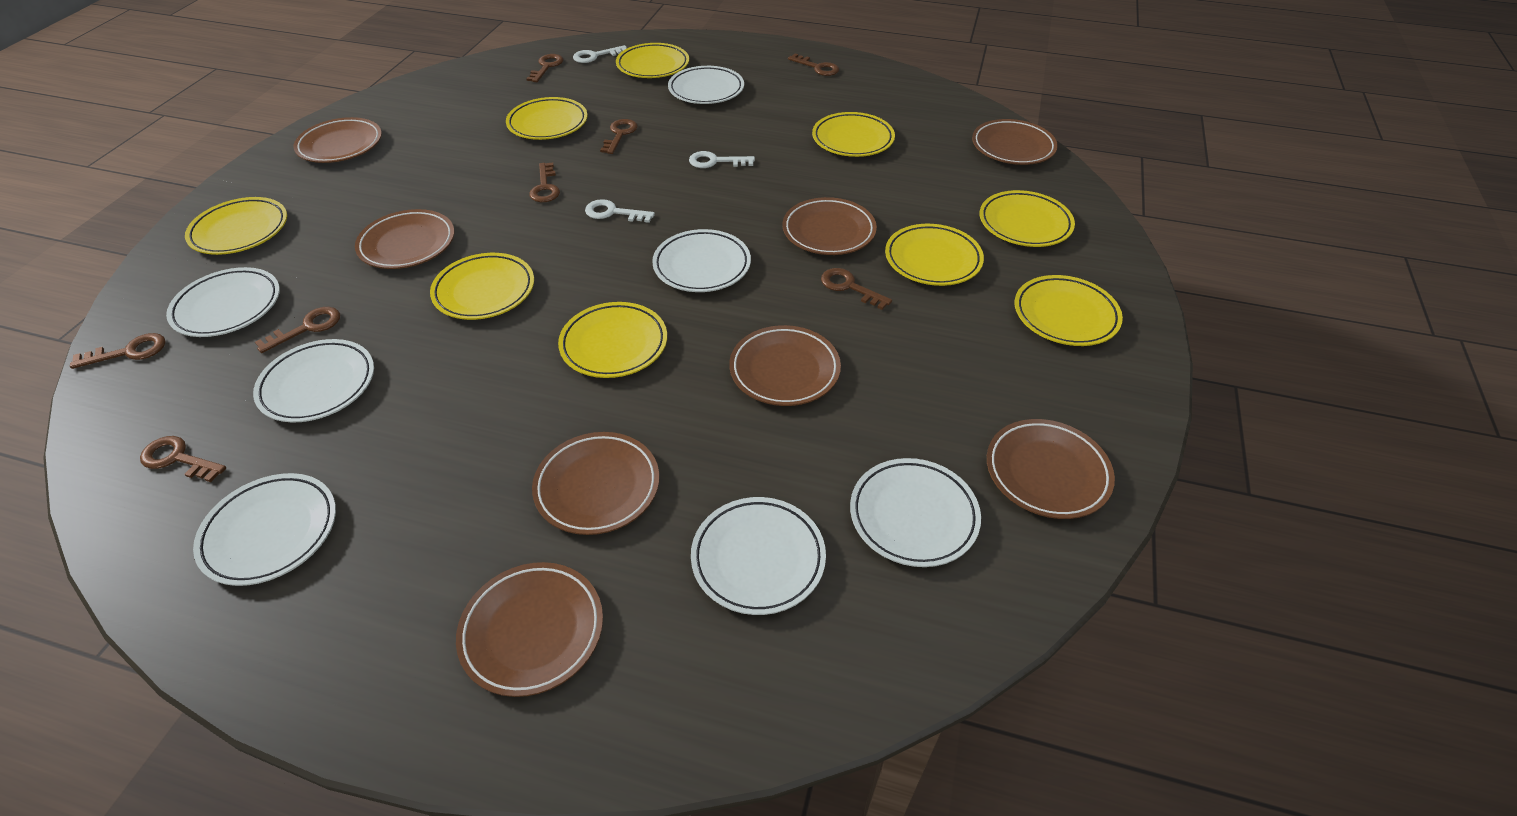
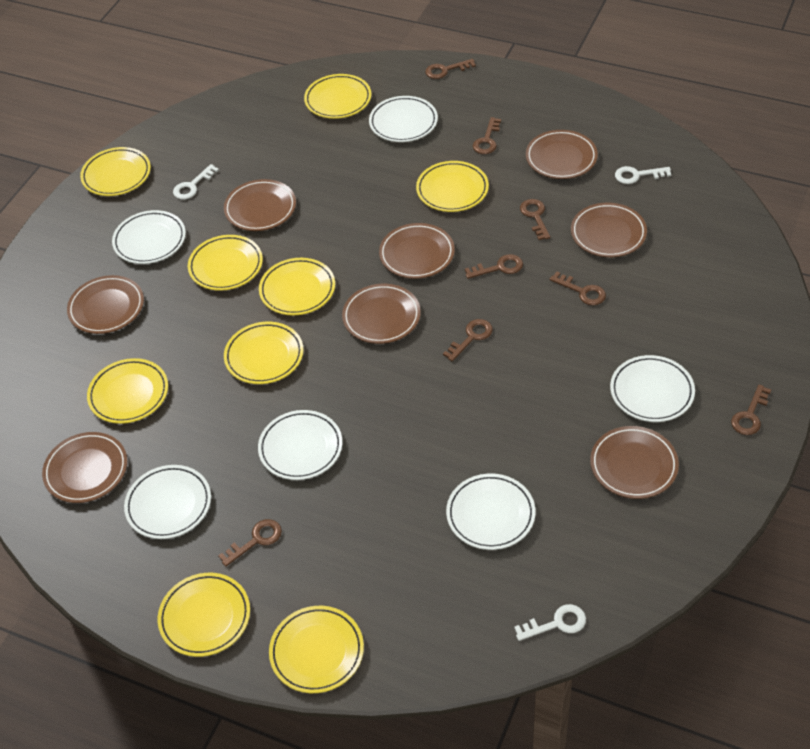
white plate: 7 -> 6

